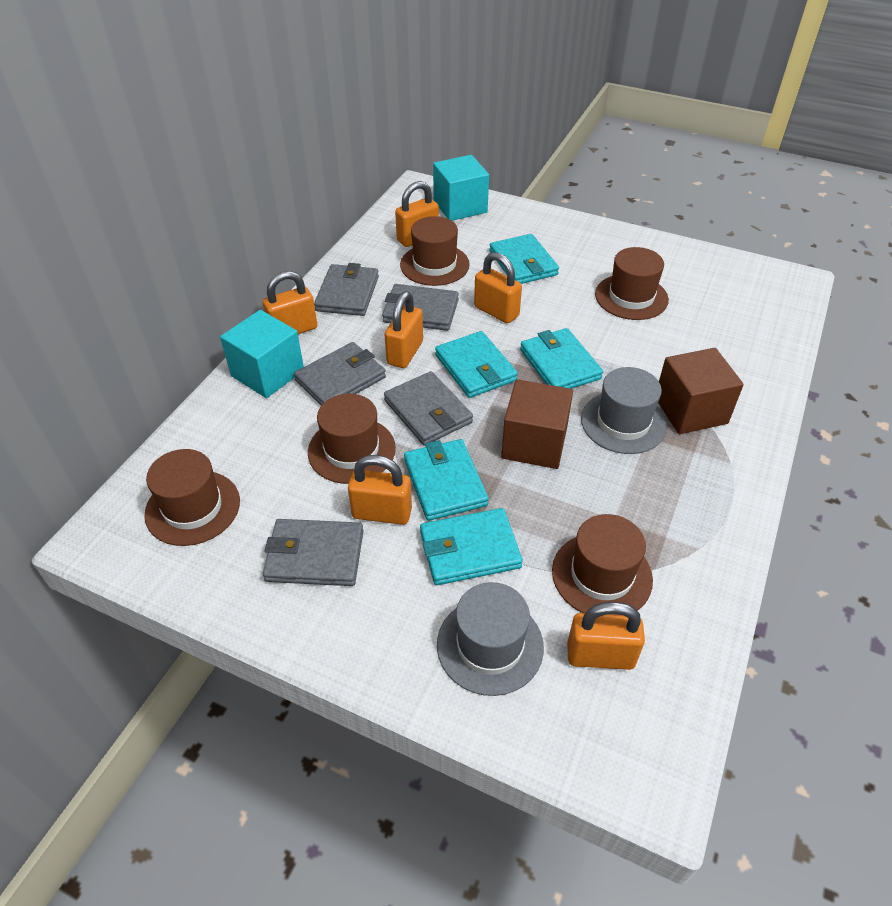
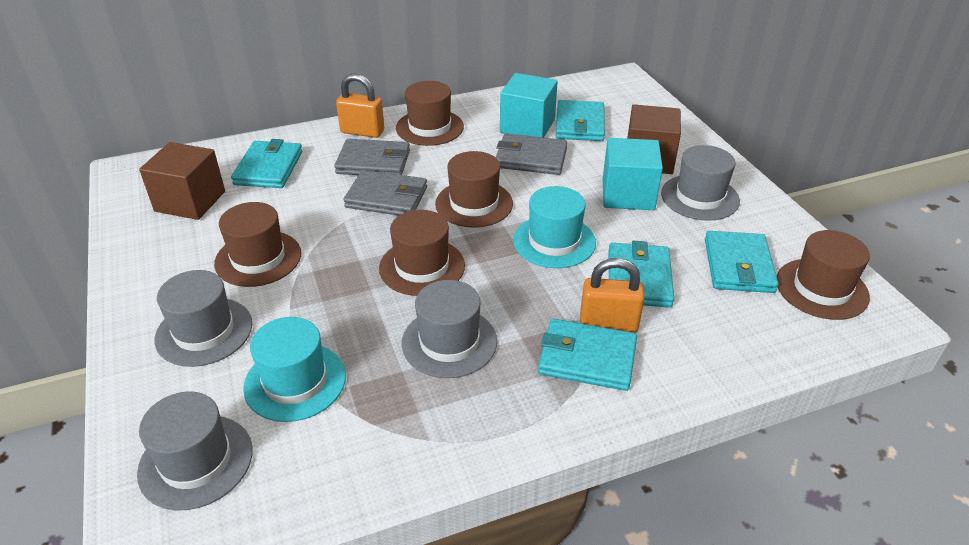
grey hat: 2 -> 4
grey wallet: 5 -> 3
orange padlock: 6 -> 2
turquoise hat: 0 -> 2

